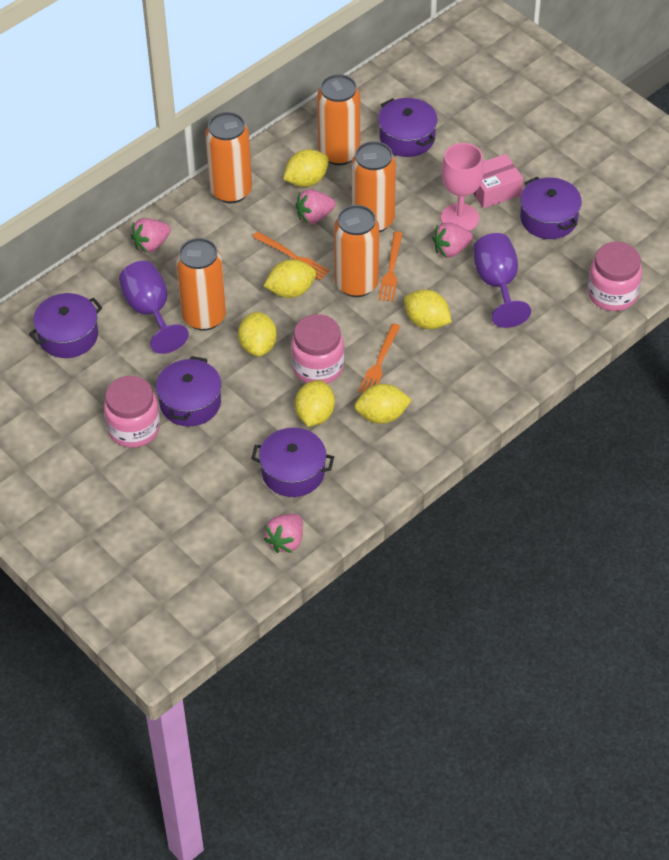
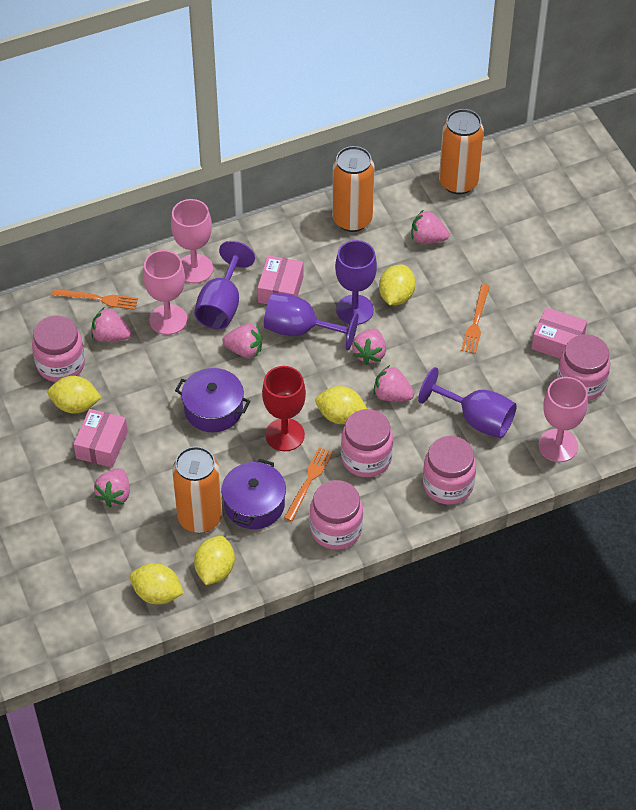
orange can: 5 -> 3
pink box: 1 -> 3
pink goblet: 1 -> 3
pink jar: 3 -> 5
pink strawberry: 4 -> 6
purple goblet: 2 -> 4
purple pot: 5 -> 2
red goblet: 0 -> 1
yellow lemon: 6 -> 5

